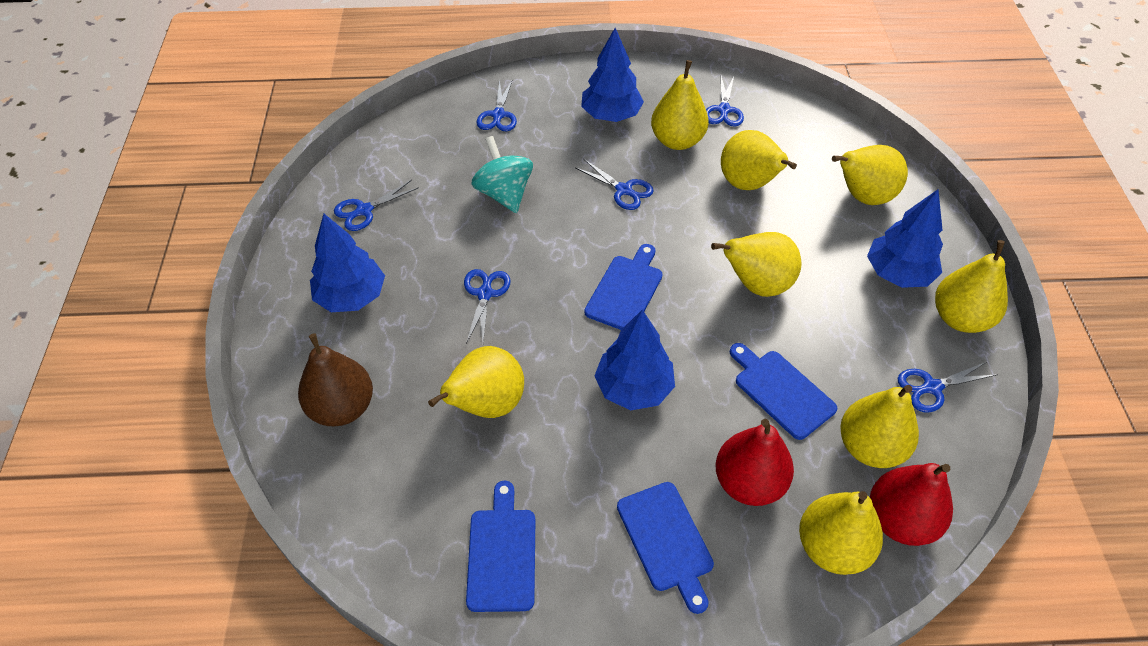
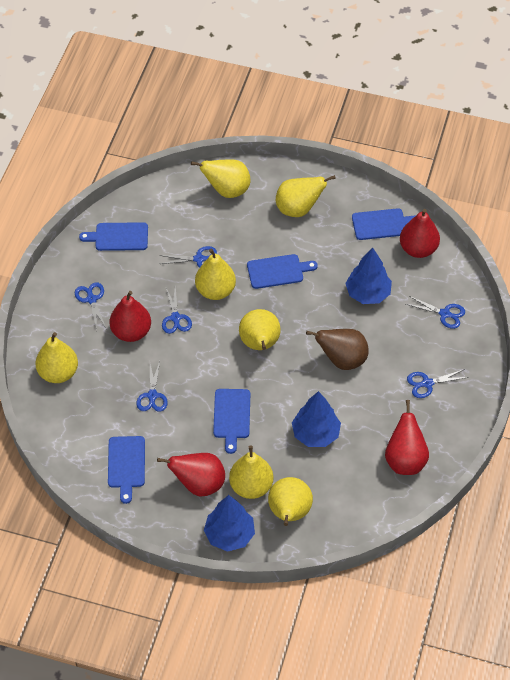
blue cutting board: 4 -> 5
blue tree: 4 -> 3
red pear: 2 -> 4
turquoise spinning top: 1 -> 0
yellow pear: 8 -> 7

